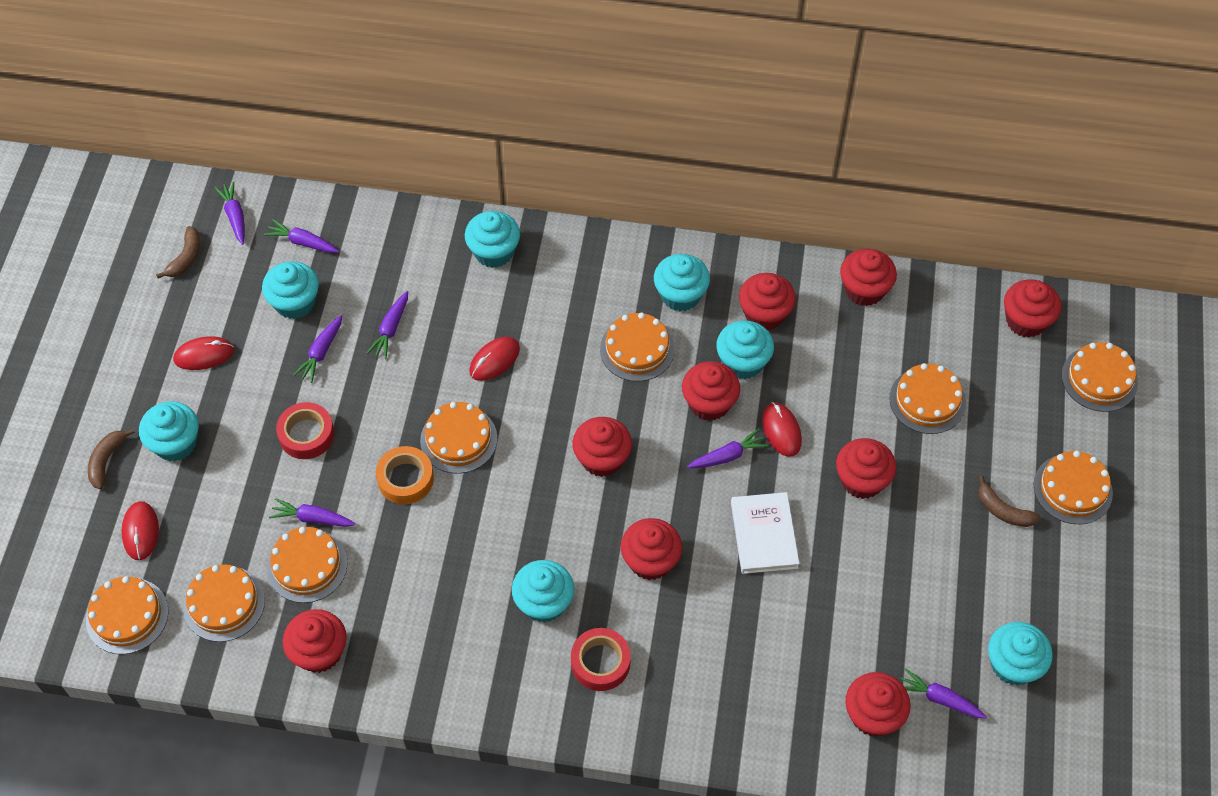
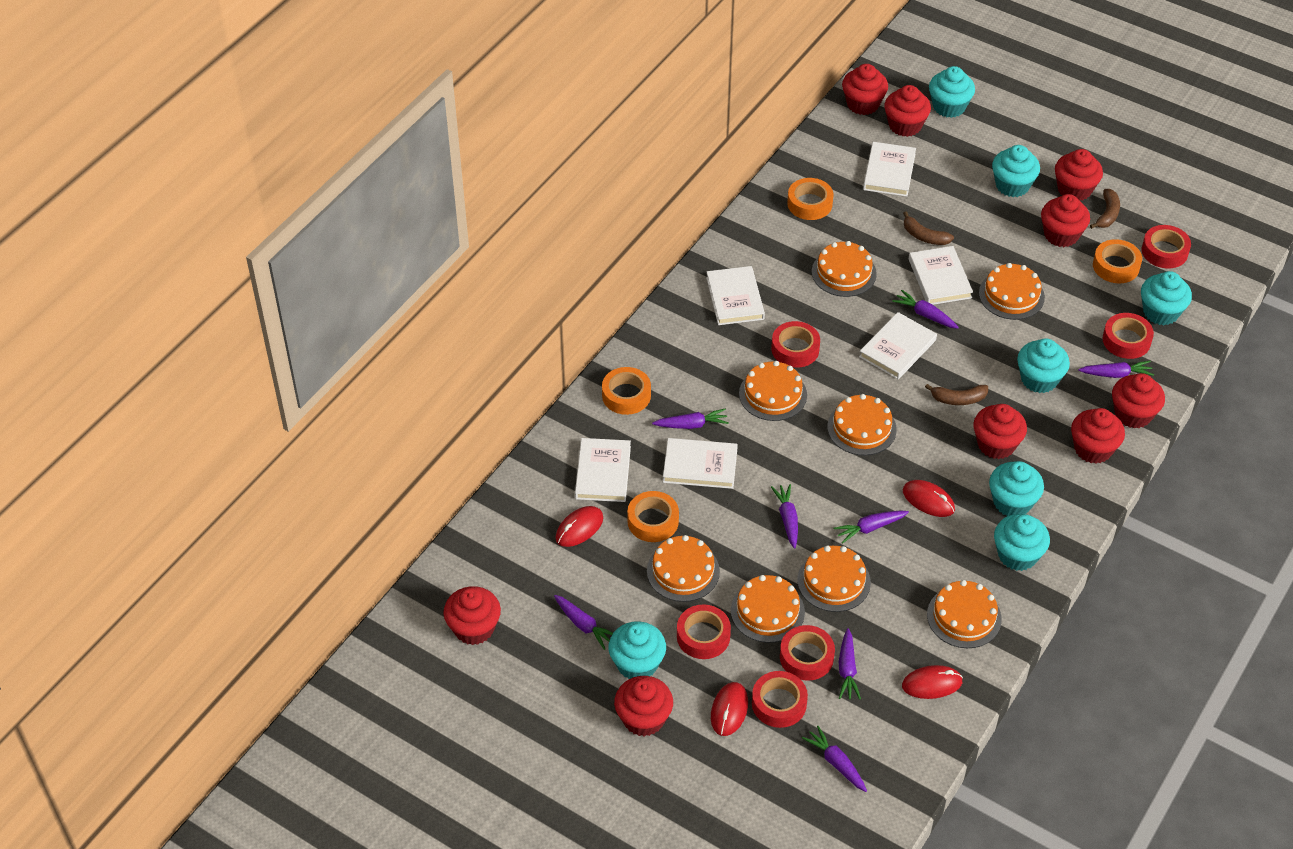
orange tape: 1 -> 4
purple carrot: 7 -> 8
red tape: 2 -> 6
white book: 1 -> 6

